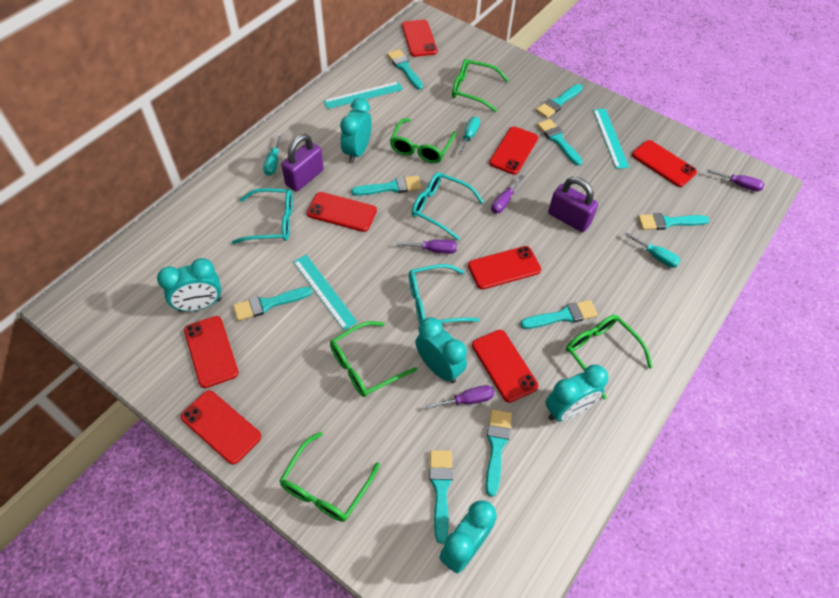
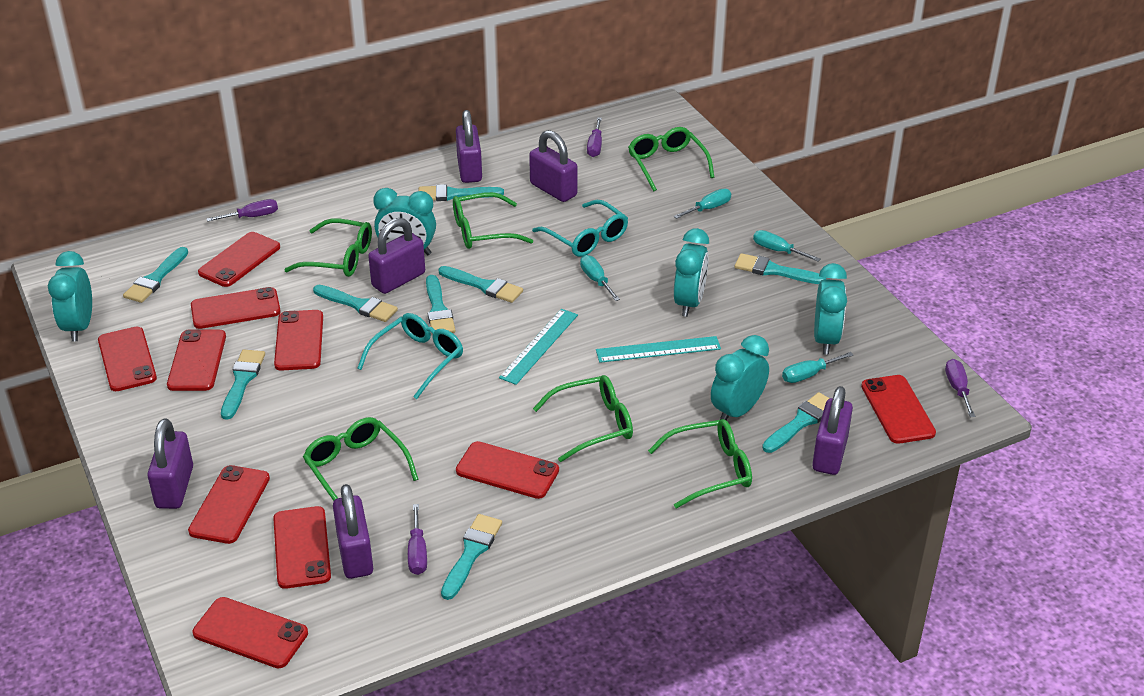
green glasses: 5 -> 6
purple padlock: 2 -> 6
red phone: 8 -> 10
turquoise glasses: 3 -> 2
turquoise ruler: 3 -> 2
turquoise screwdriver: 3 -> 4

